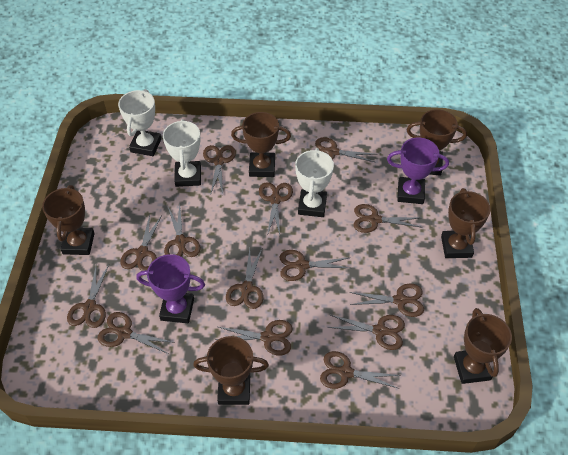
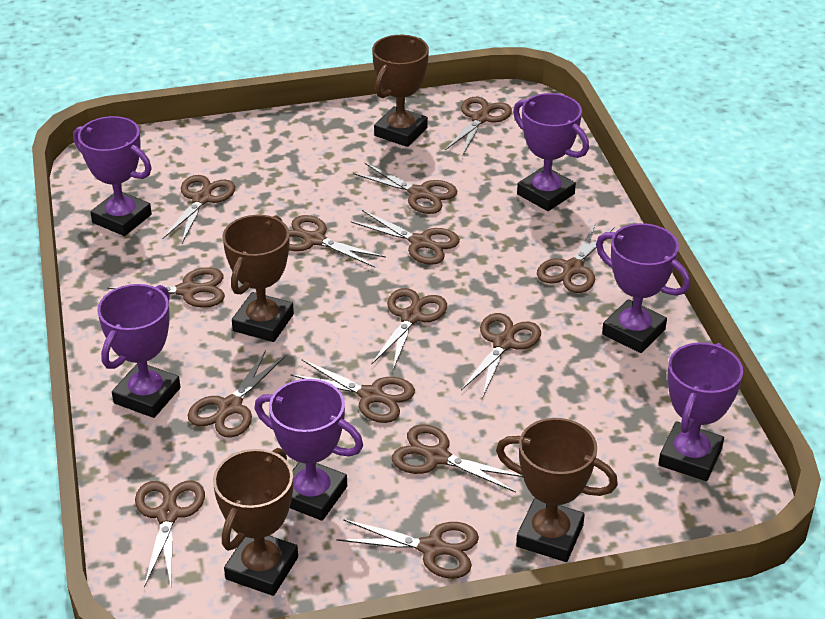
brown trophy: 6 -> 4
purple trophy: 2 -> 6
white trophy: 3 -> 0

